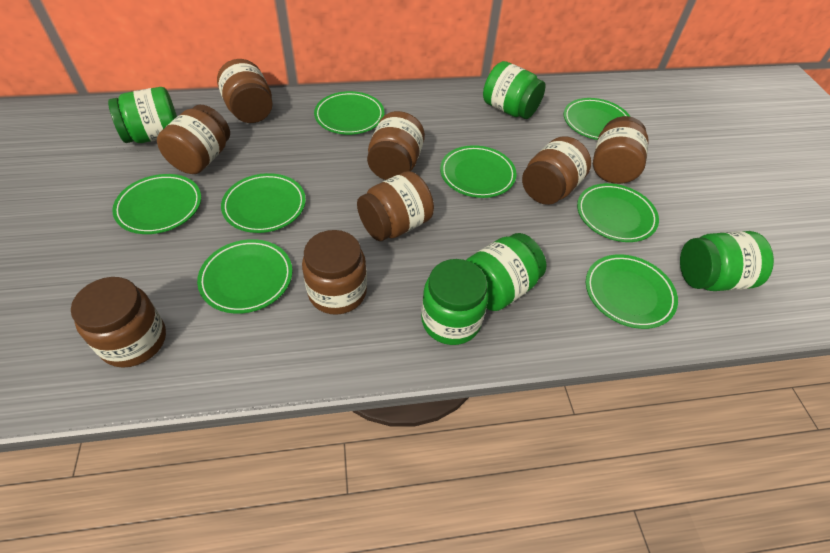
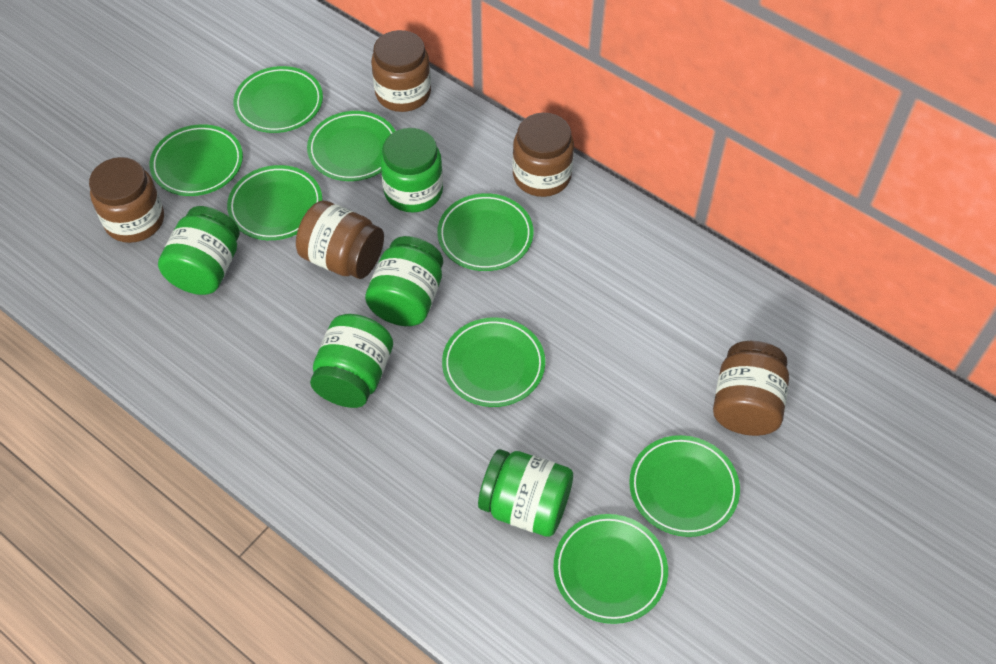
brown jar: 8 -> 5

